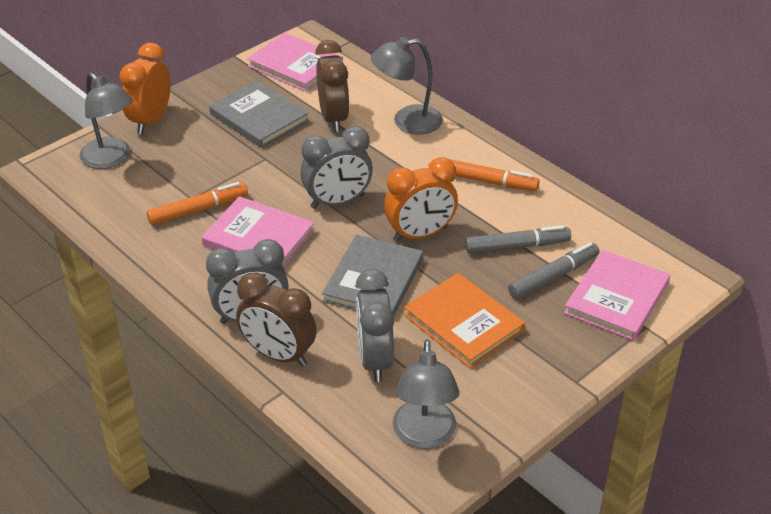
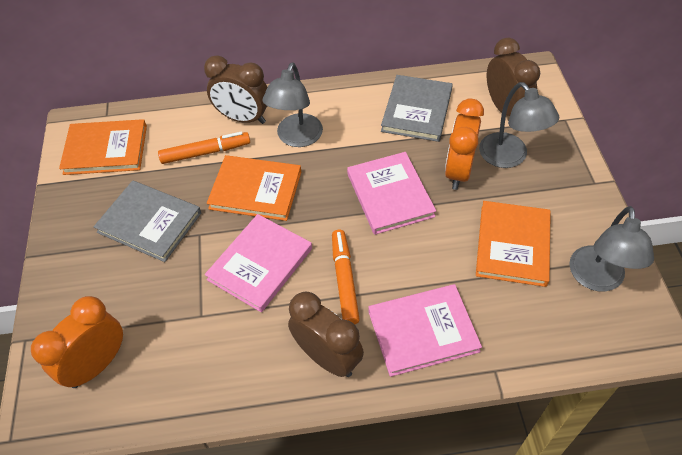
brown clock: 2 -> 3
grey clock: 3 -> 0
grey marker: 2 -> 0
orange book: 1 -> 3

